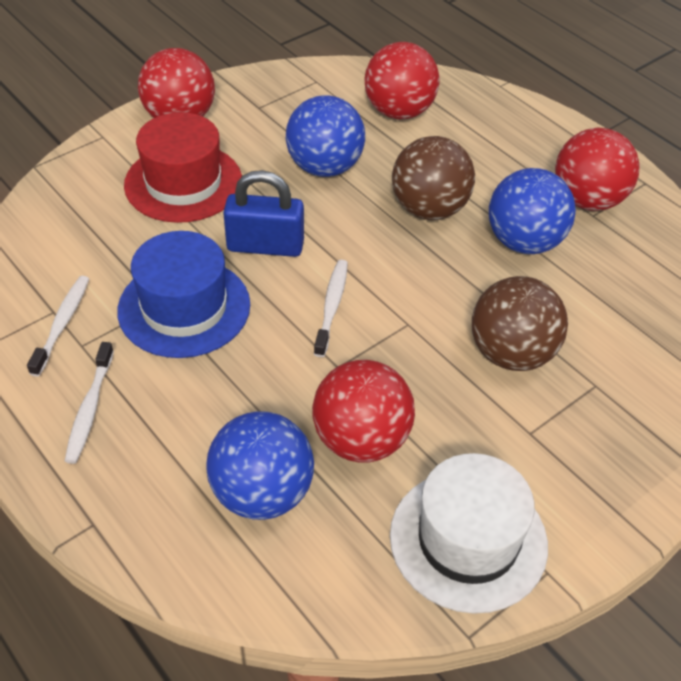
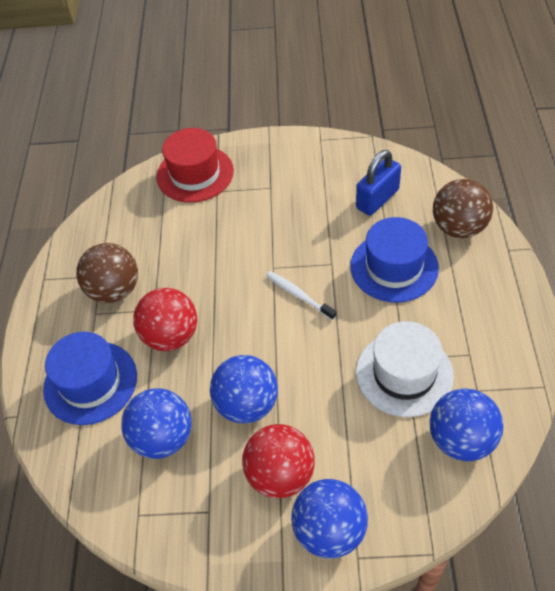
blue ball: 3 -> 4
blue hat: 1 -> 2
red ball: 4 -> 2
white toothbrush: 3 -> 1

